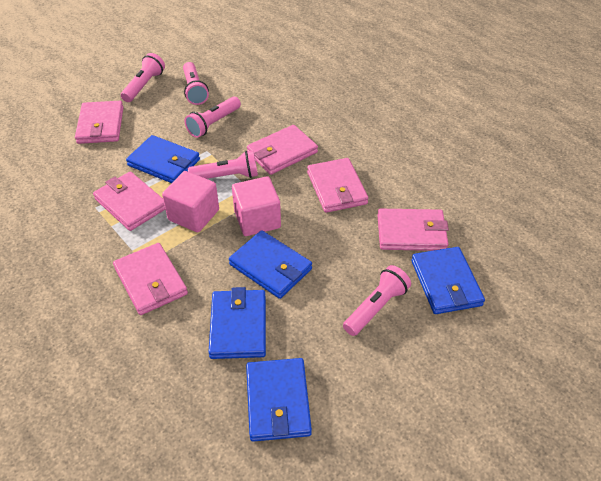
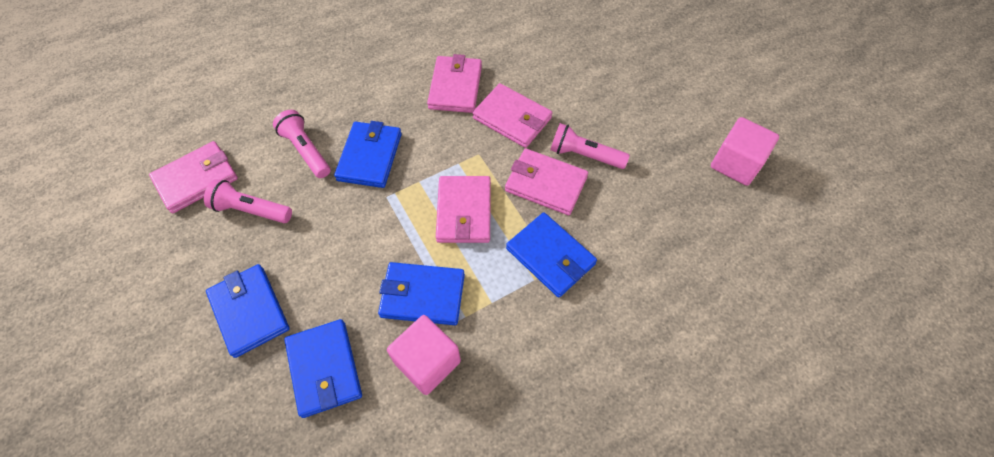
pink flashlight: 5 -> 3
pink wallet: 6 -> 5

